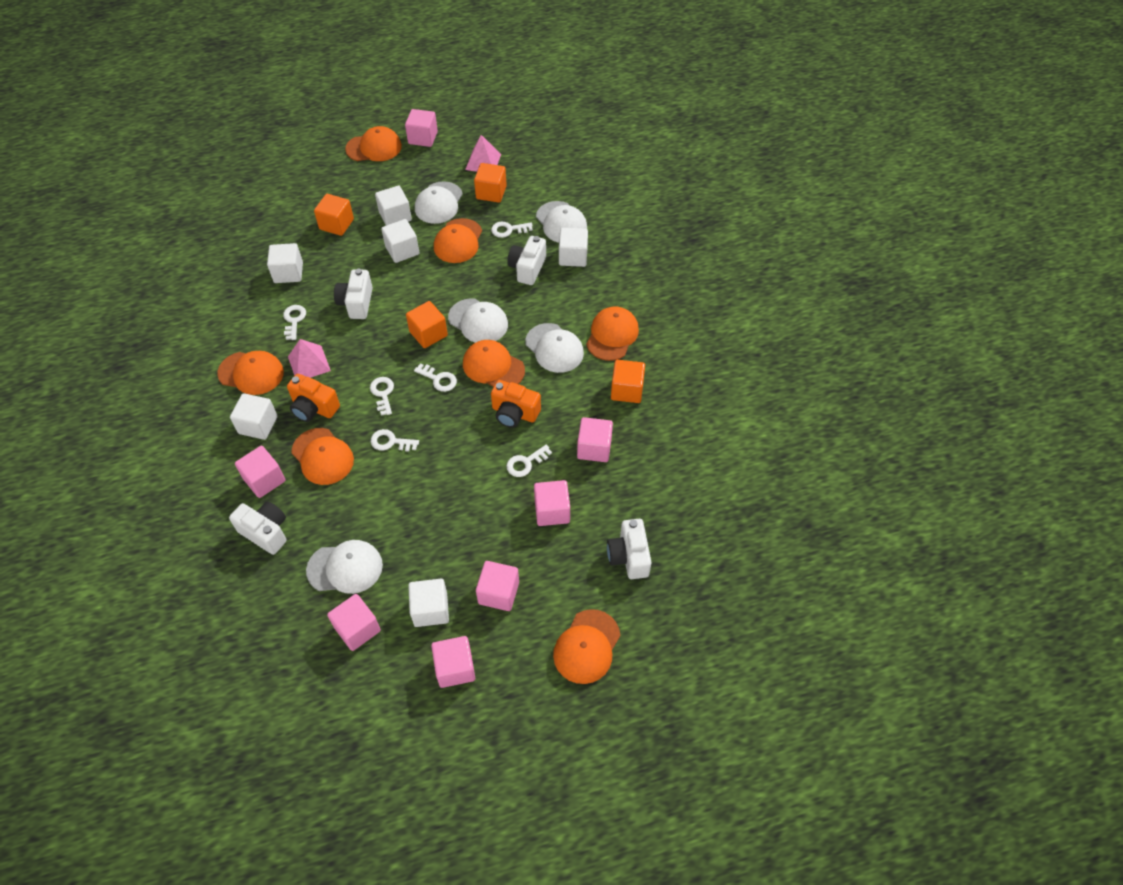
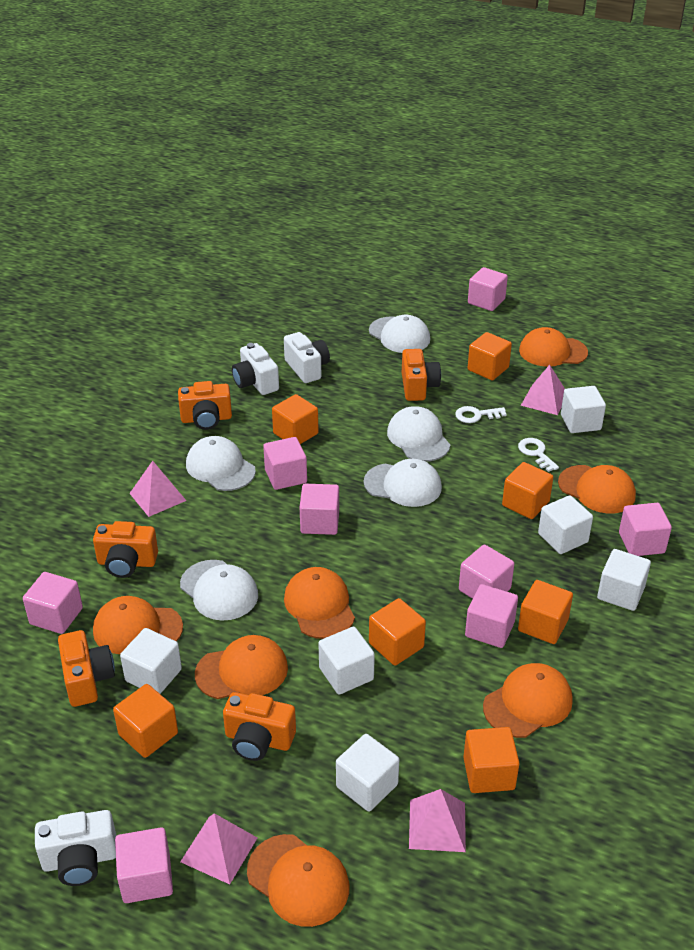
orange camera: 2 -> 5
orange cube: 4 -> 7
pink cube: 7 -> 8
pink pyramid: 2 -> 4
white camera: 4 -> 3
white key: 6 -> 2

